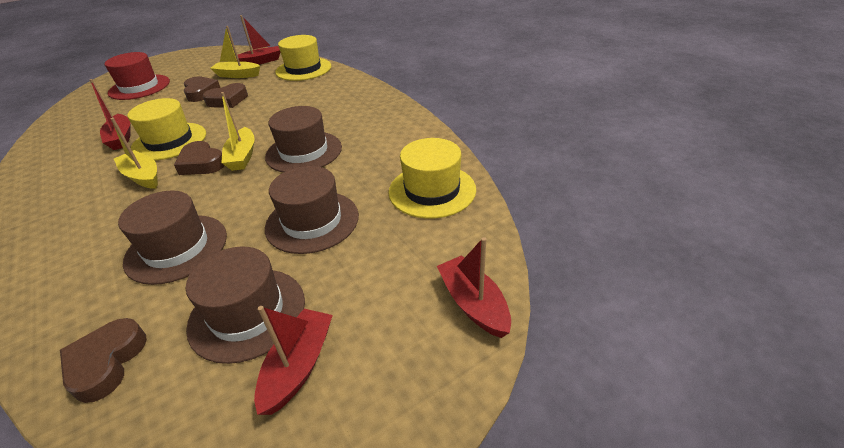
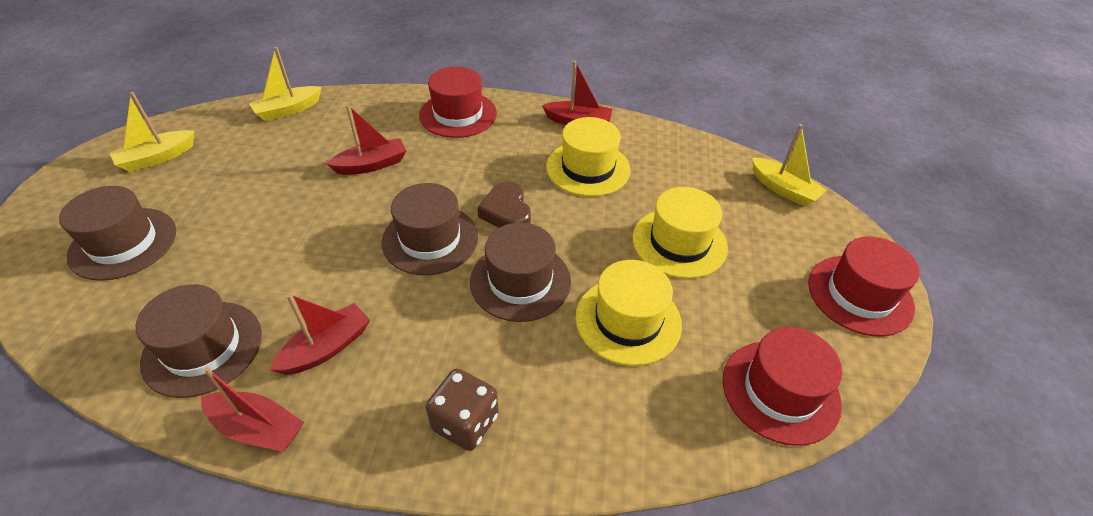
brown dice: 0 -> 1
brown heart: 4 -> 1
red hat: 1 -> 3

